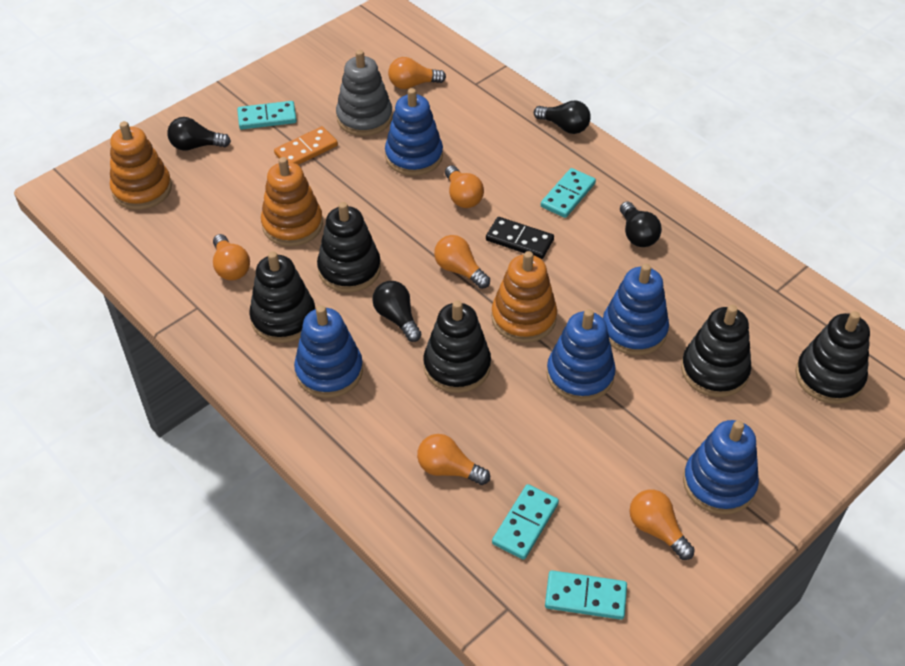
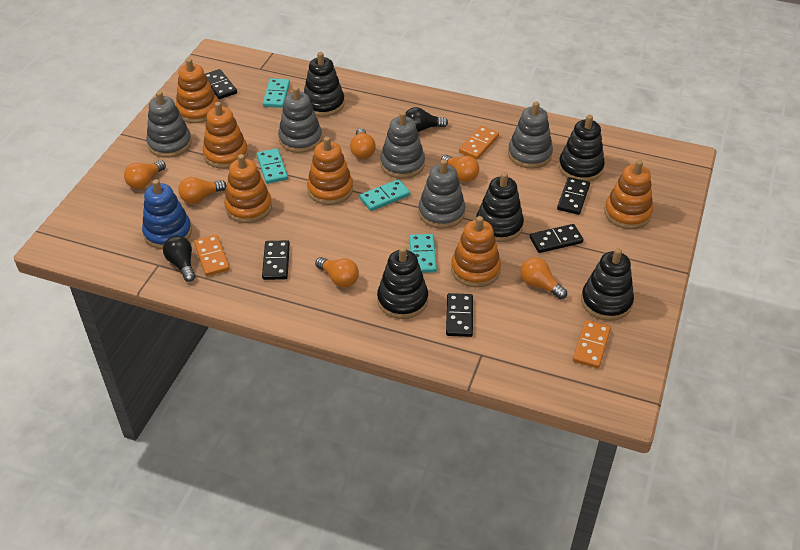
black domino: 1 -> 5
black light bulb: 4 -> 2
blue stacking toy: 5 -> 1
grey stacking toy: 1 -> 5
orange domino: 1 -> 3
orange stacking toy: 3 -> 6

